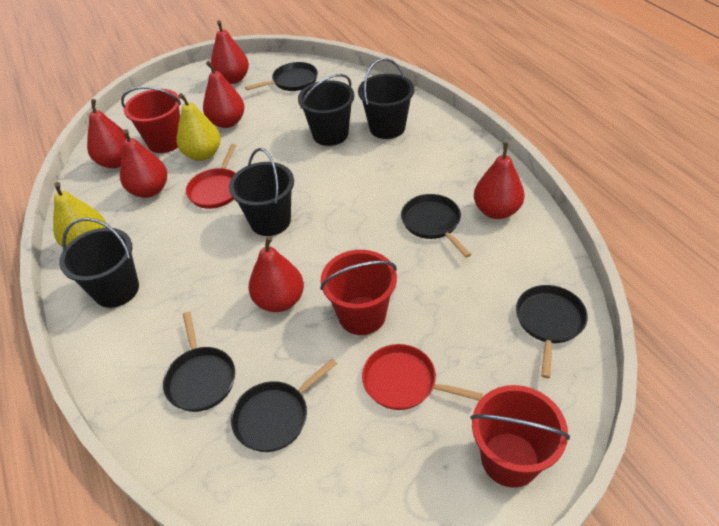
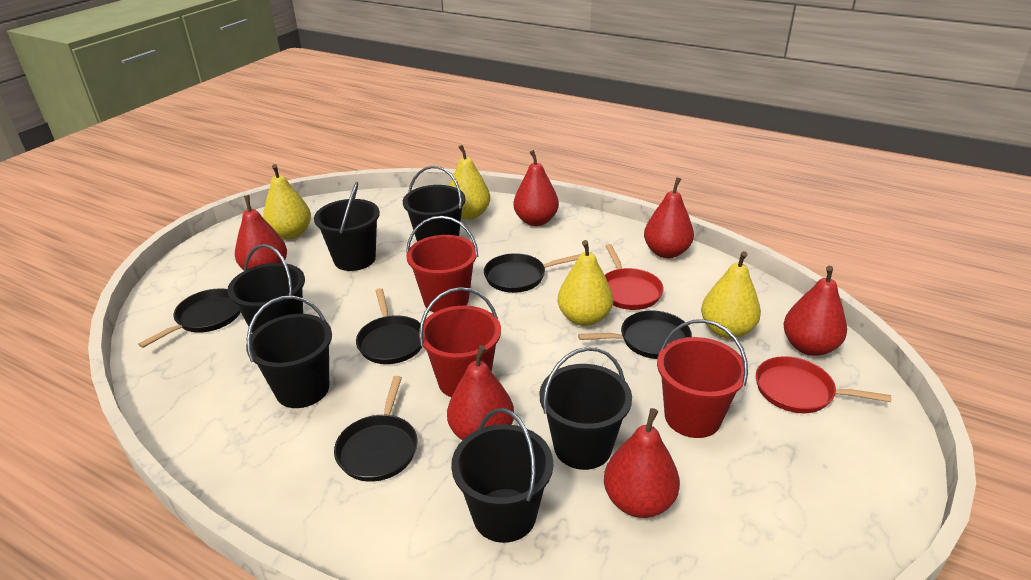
black bucket: 4 -> 6
yellow pear: 2 -> 4

